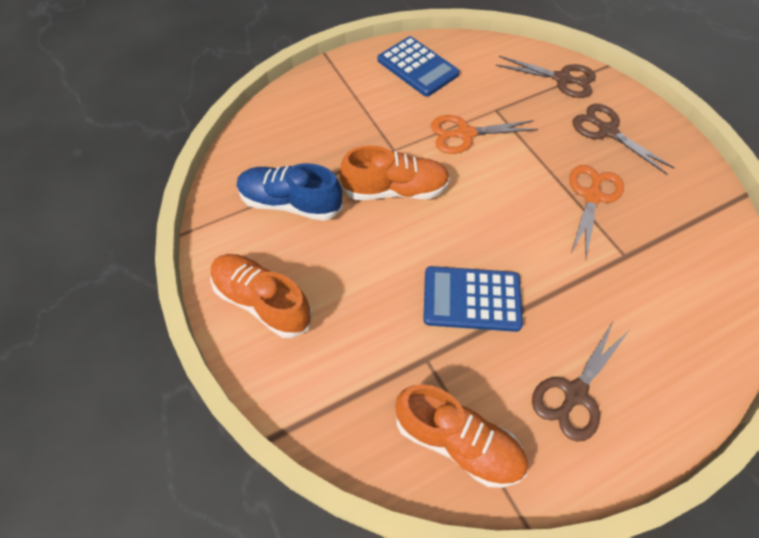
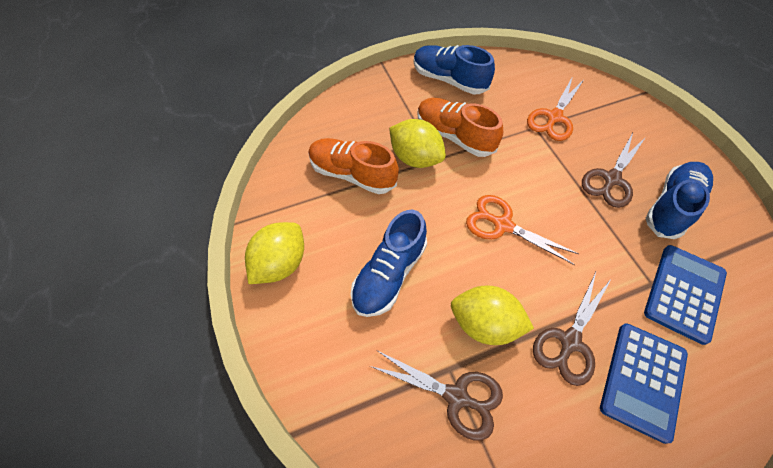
blue shoe: 1 -> 3
orange shoe: 3 -> 2
yellow lemon: 0 -> 3

